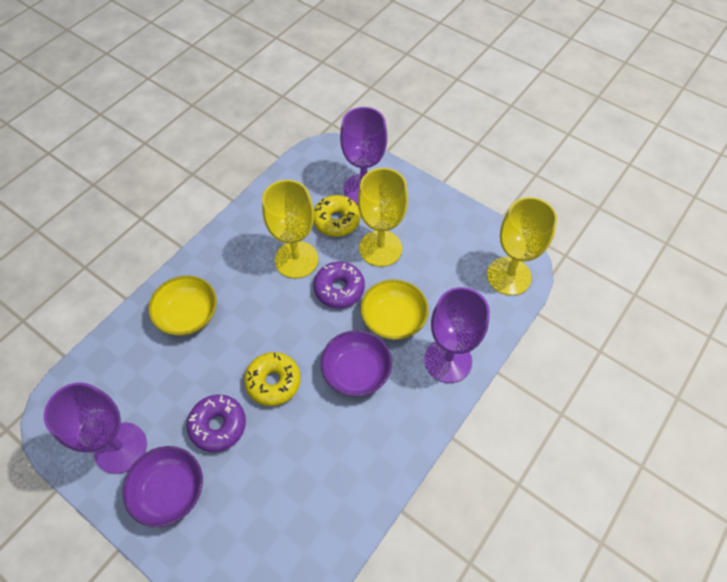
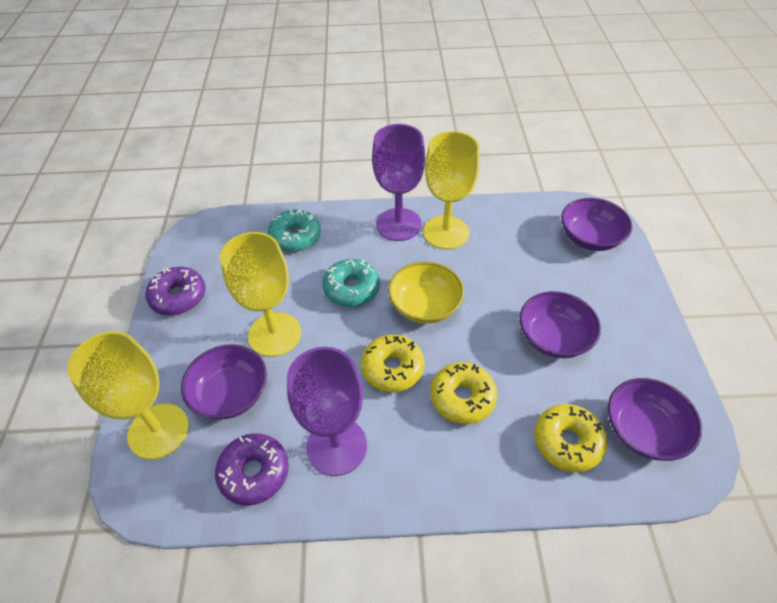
purple bowl: 2 -> 4
purple goblet: 3 -> 2
turquoise donut: 0 -> 2
yellow bowl: 2 -> 1
yellow donut: 2 -> 3

